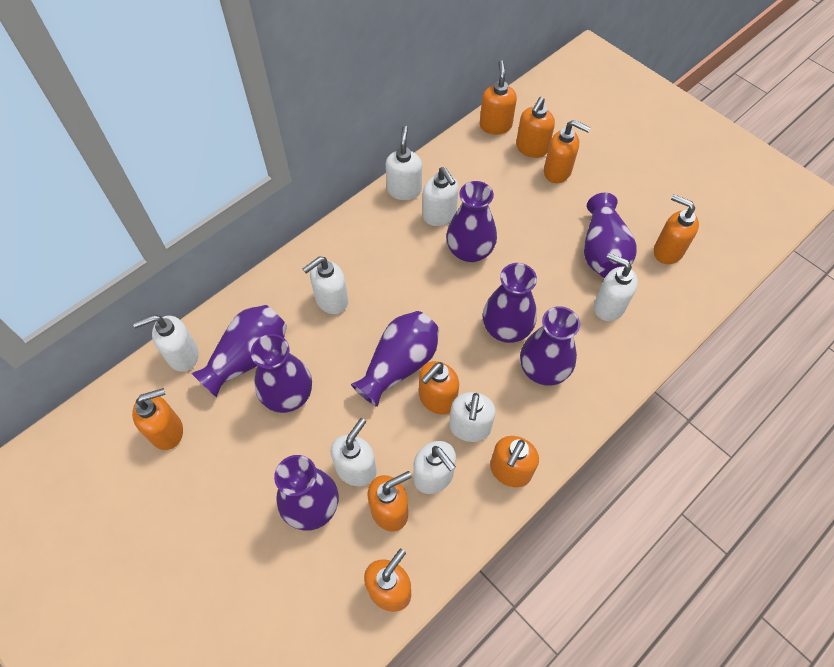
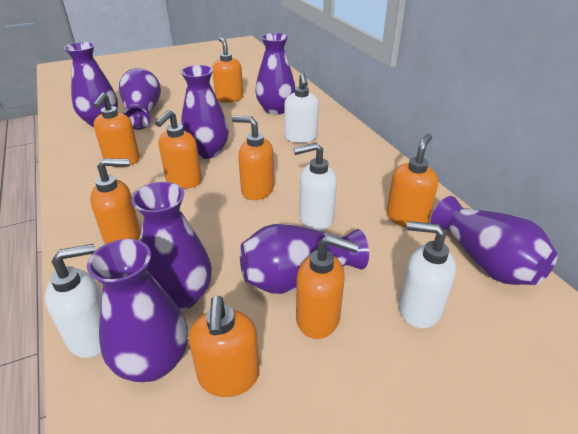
orange soap dispenser: 9 -> 8
white soap dispenser: 8 -> 4

